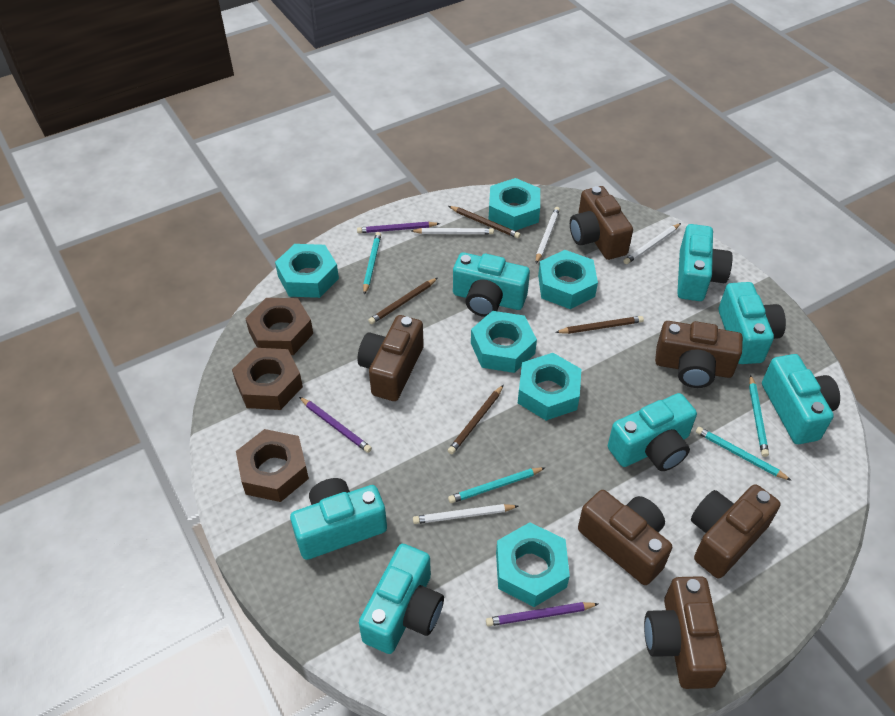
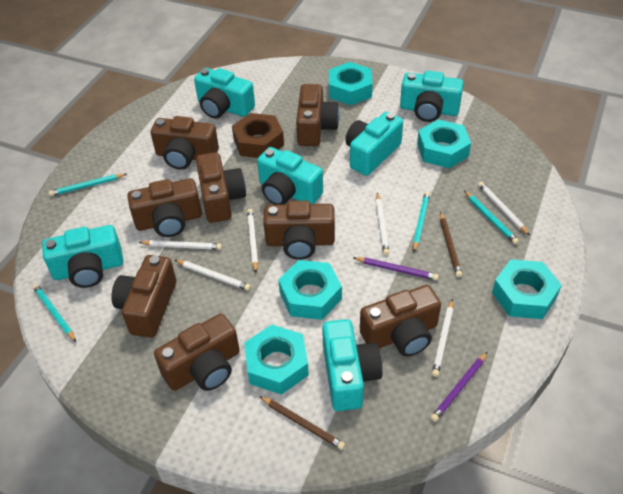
brown camera: 6 -> 8
brown nut: 3 -> 1
brown pencil: 4 -> 2
purple pencil: 3 -> 2
turquoise camera: 7 -> 6
turquoise nut: 6 -> 5
white pencil: 4 -> 6

